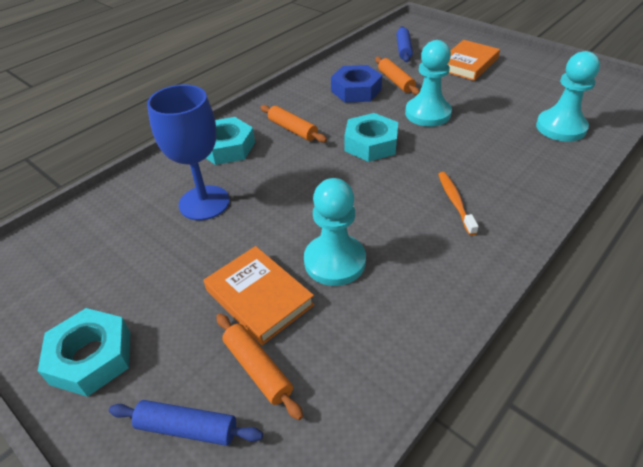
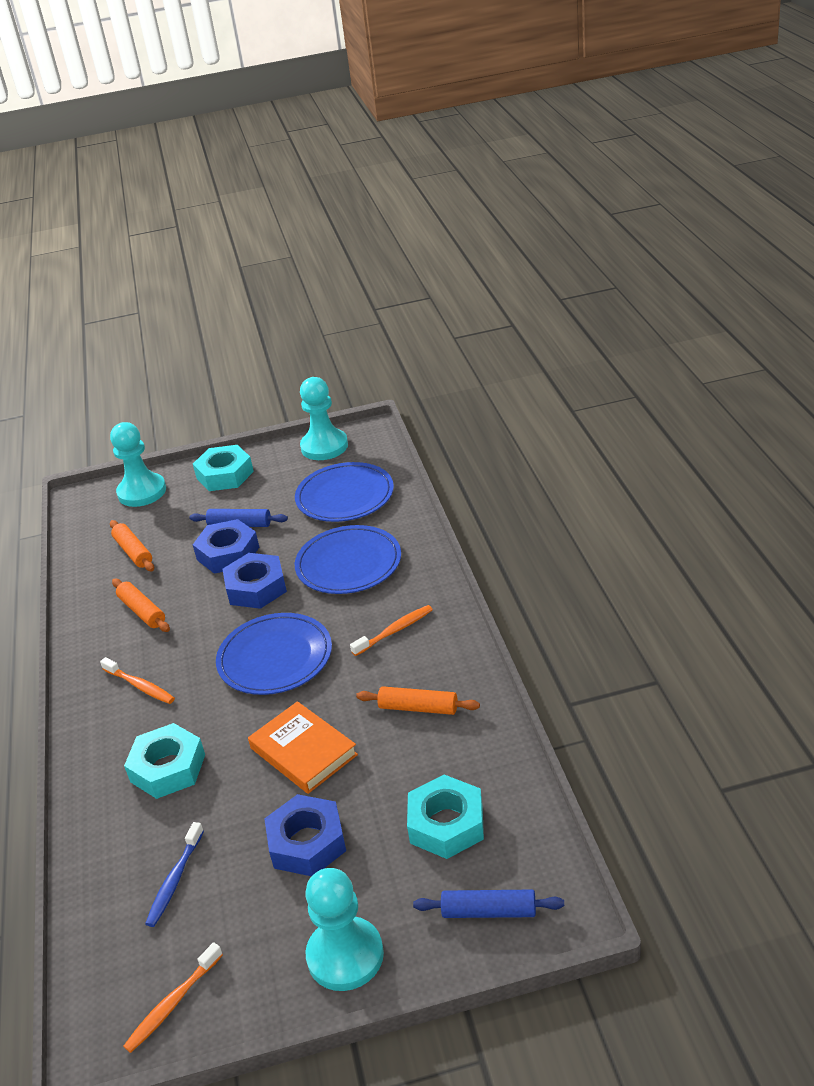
blue goblet: 1 -> 0
blue nut: 1 -> 3
blue plate: 0 -> 3
blue toothbrush: 0 -> 1
orange book: 2 -> 1
orange toothbrush: 1 -> 3

